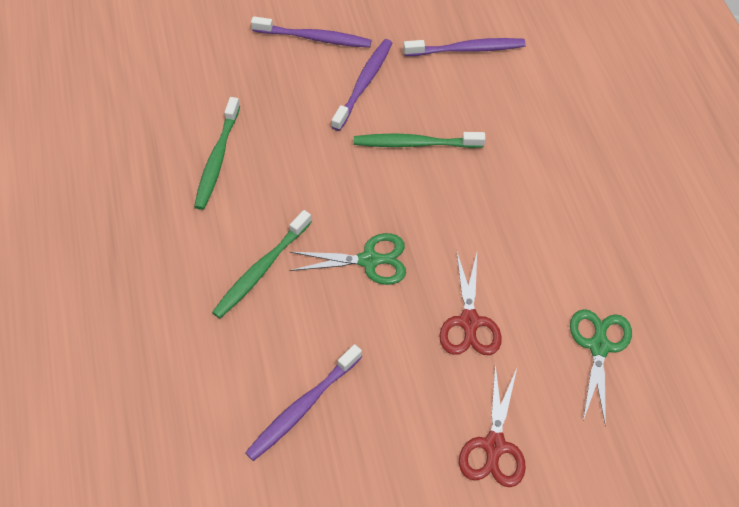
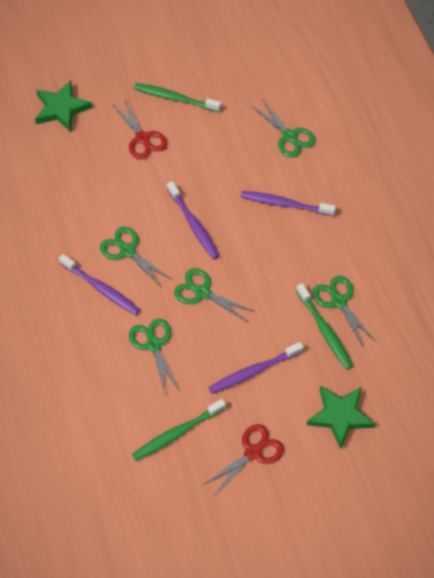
green scissors: 2 -> 5
green star: 0 -> 2

